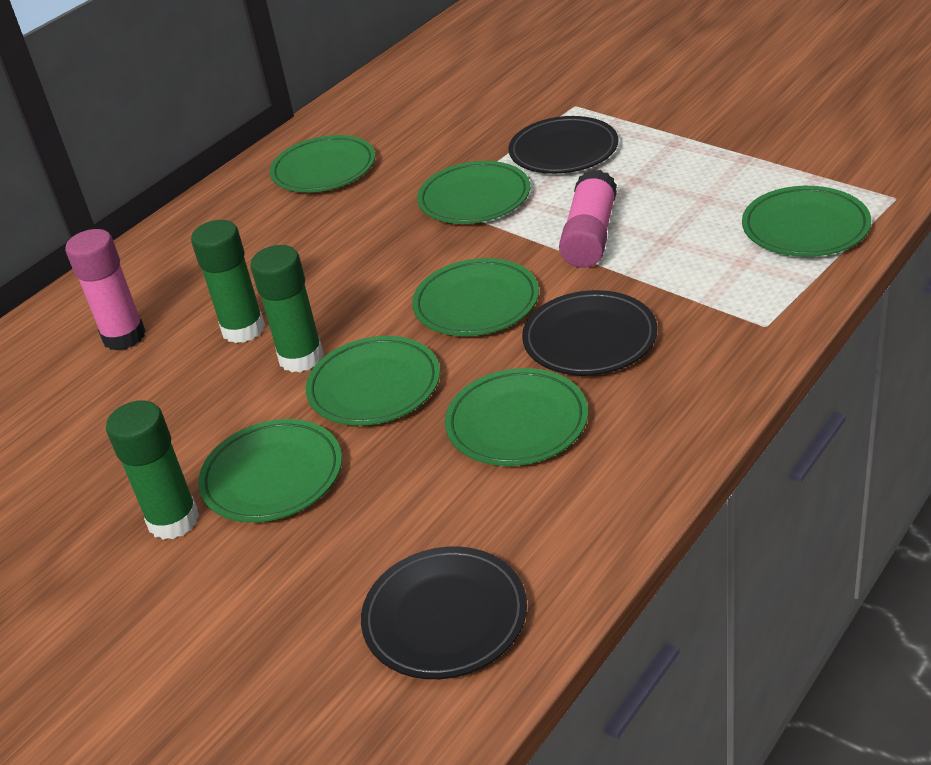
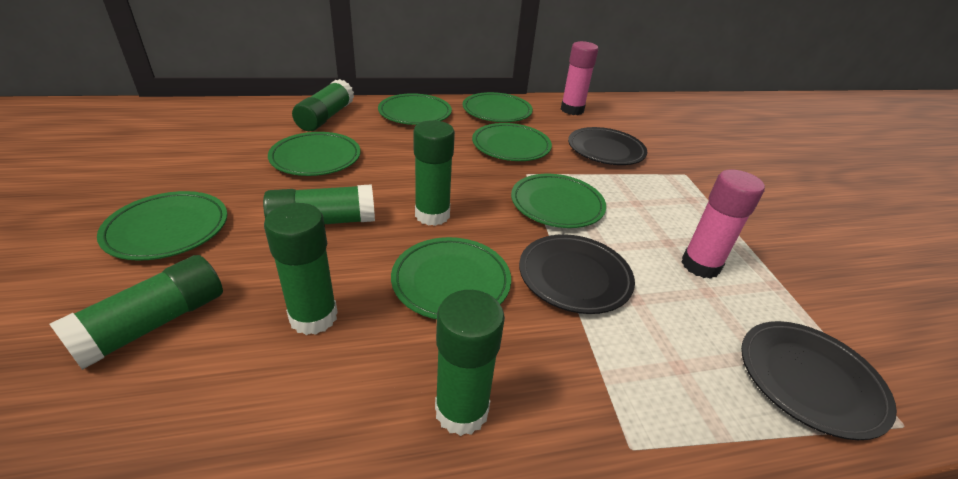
green glue stick: 3 -> 6

